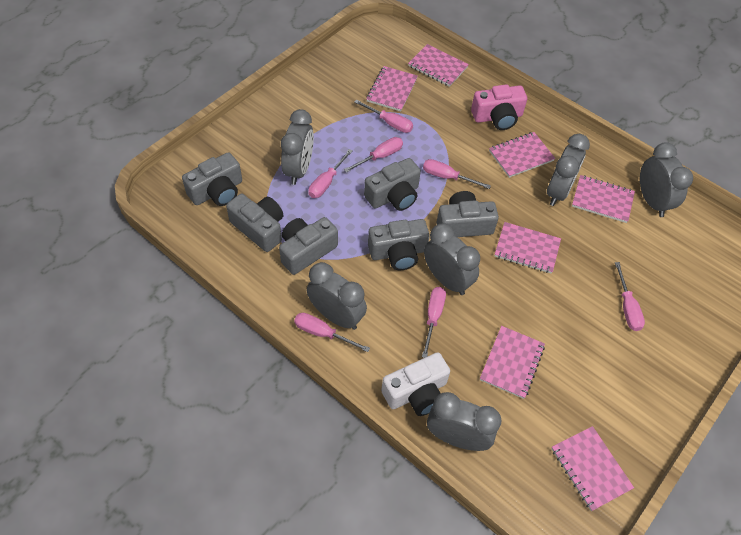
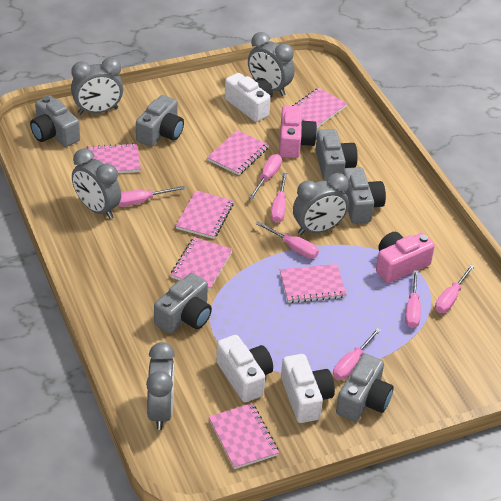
grey clock: 6 -> 5
pink camera: 1 -> 2
white camera: 1 -> 3

